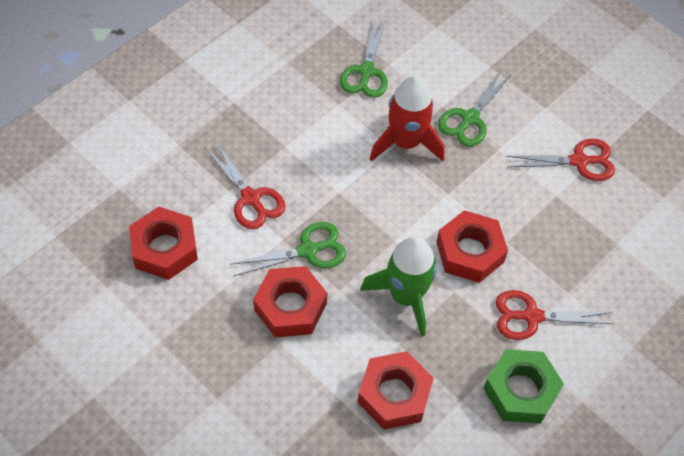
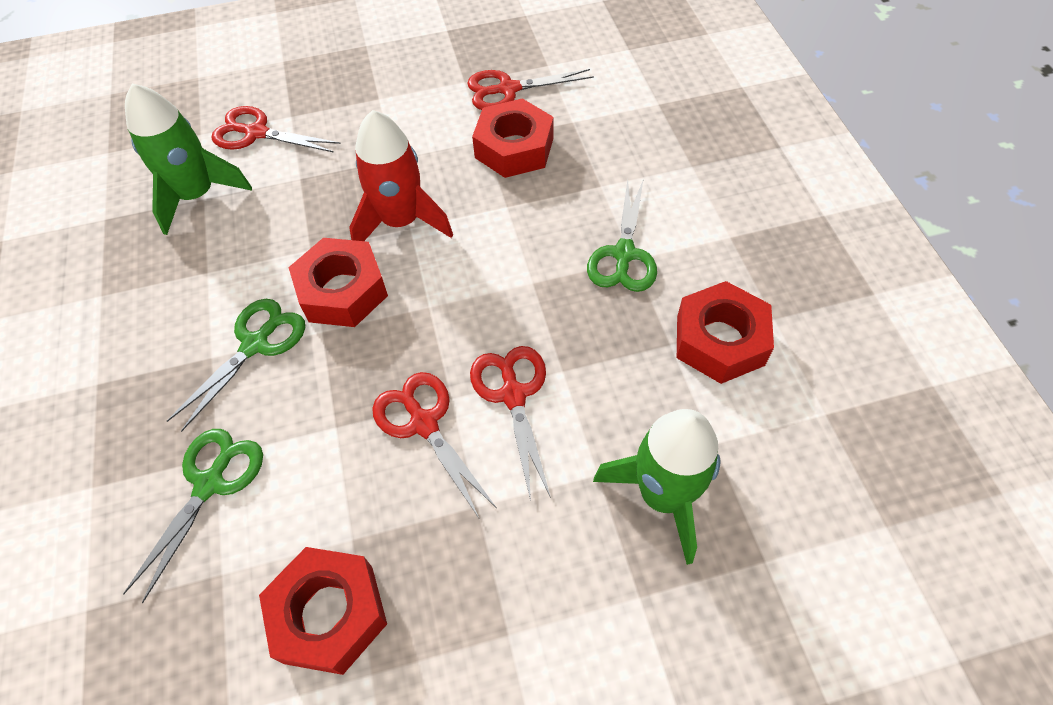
green nut: 1 -> 0
green rocket: 1 -> 2
red scissors: 3 -> 4

